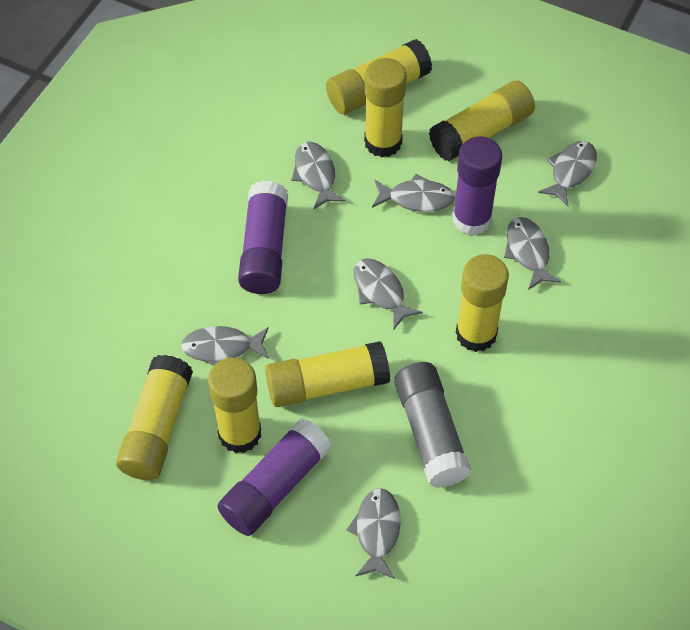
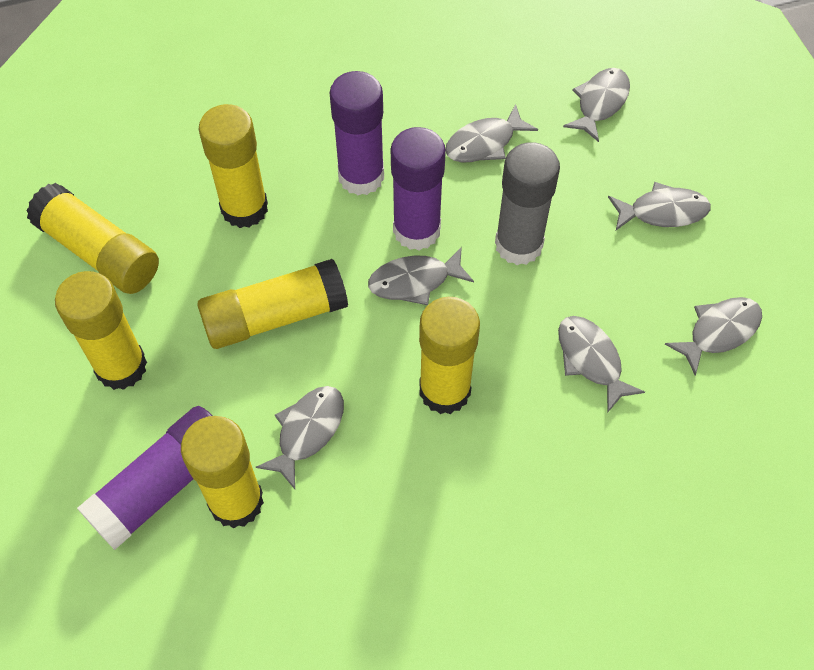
yellow glue stick: 7 -> 6

